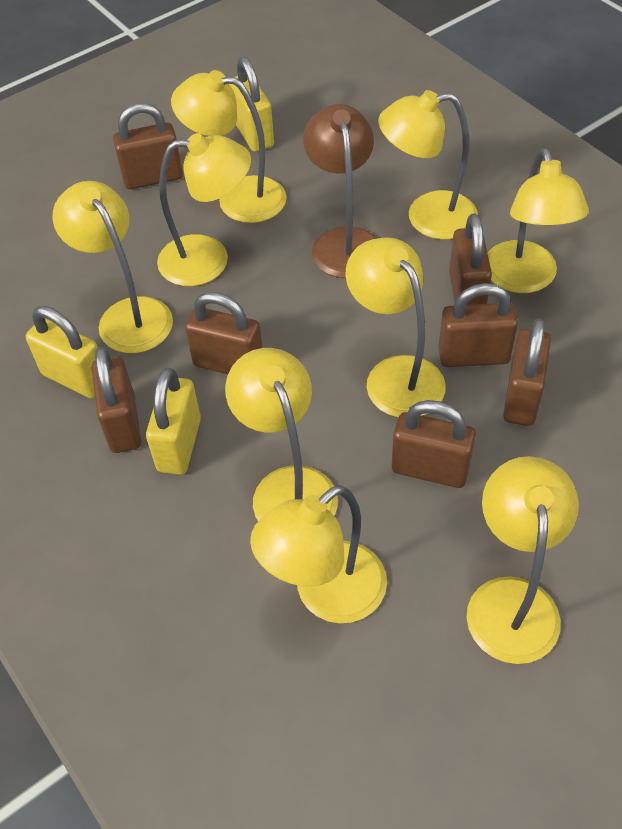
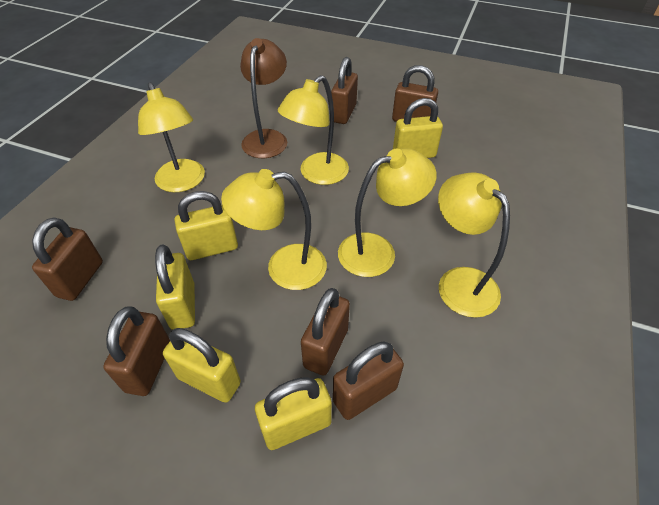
brown padlock: 7 -> 6
yellow lamp: 9 -> 5
yellow padlock: 3 -> 5

